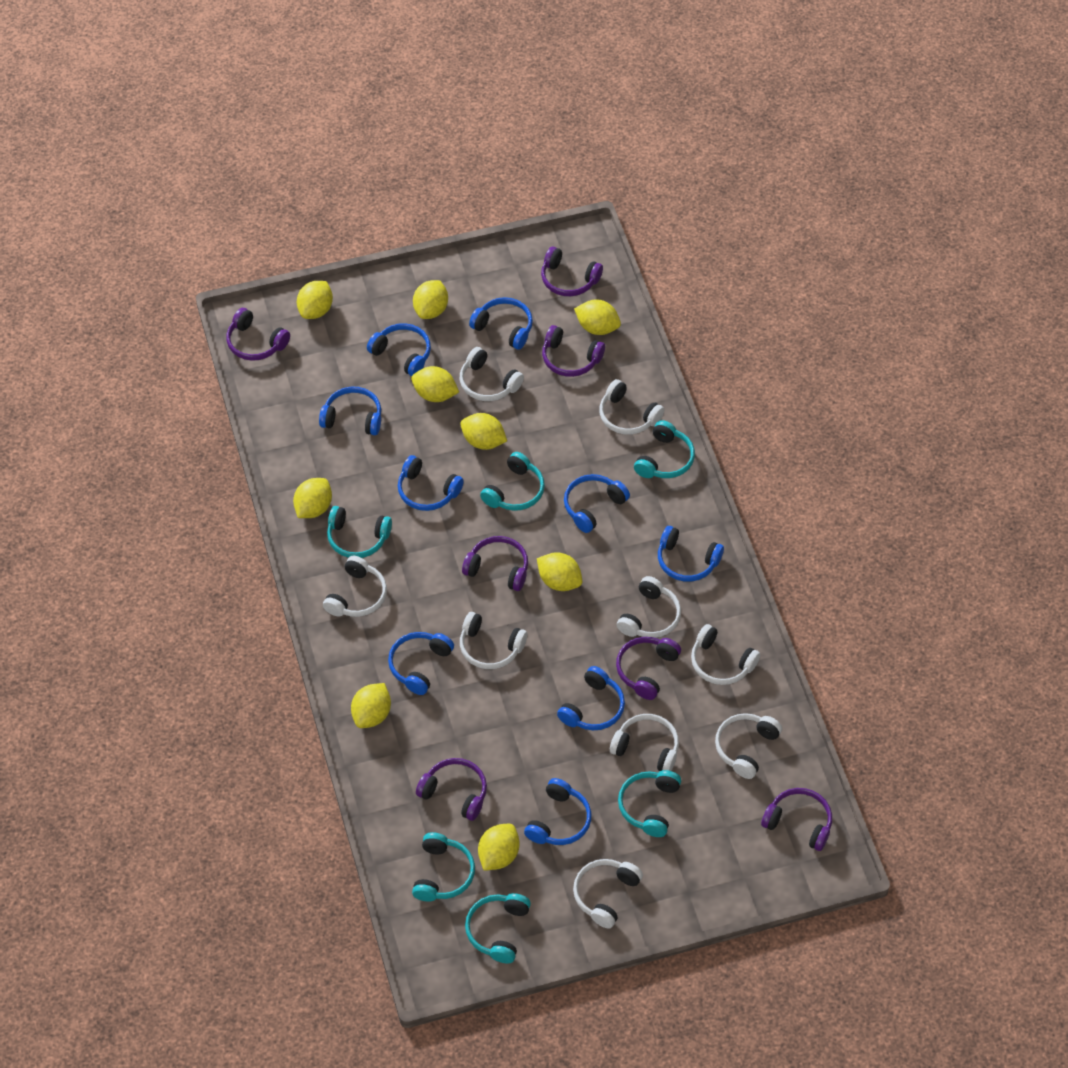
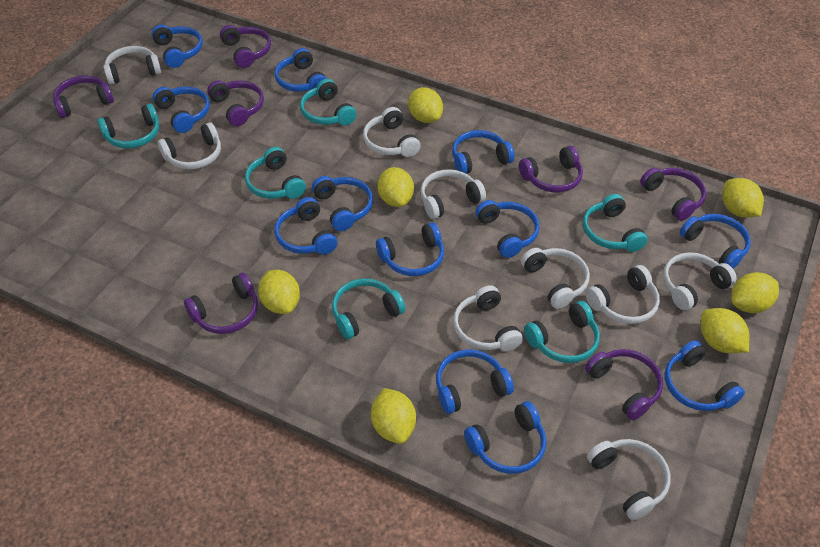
blue headphones: 9 -> 12
yellow lemon: 9 -> 7

